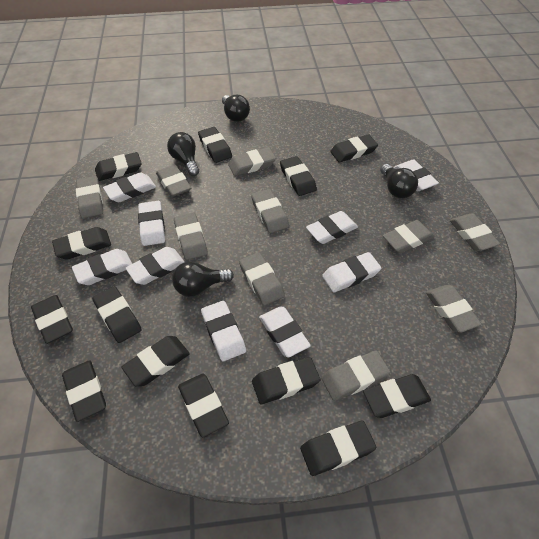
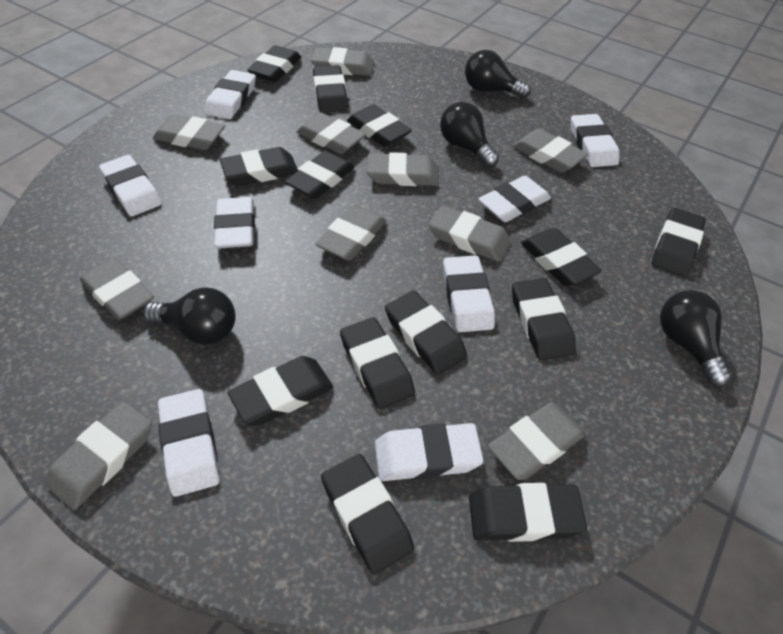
white eraser: 9 -> 8

